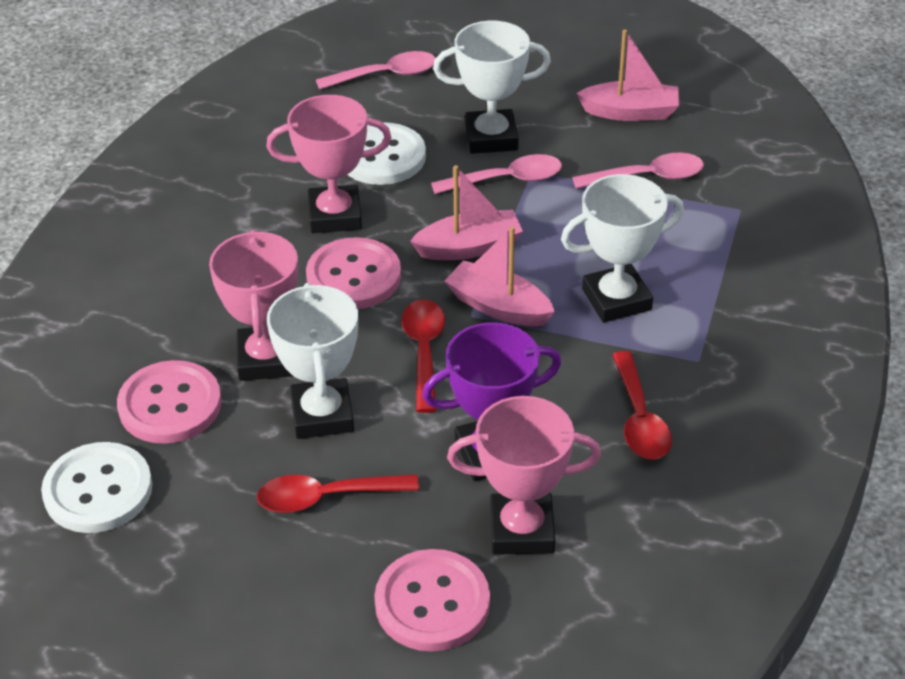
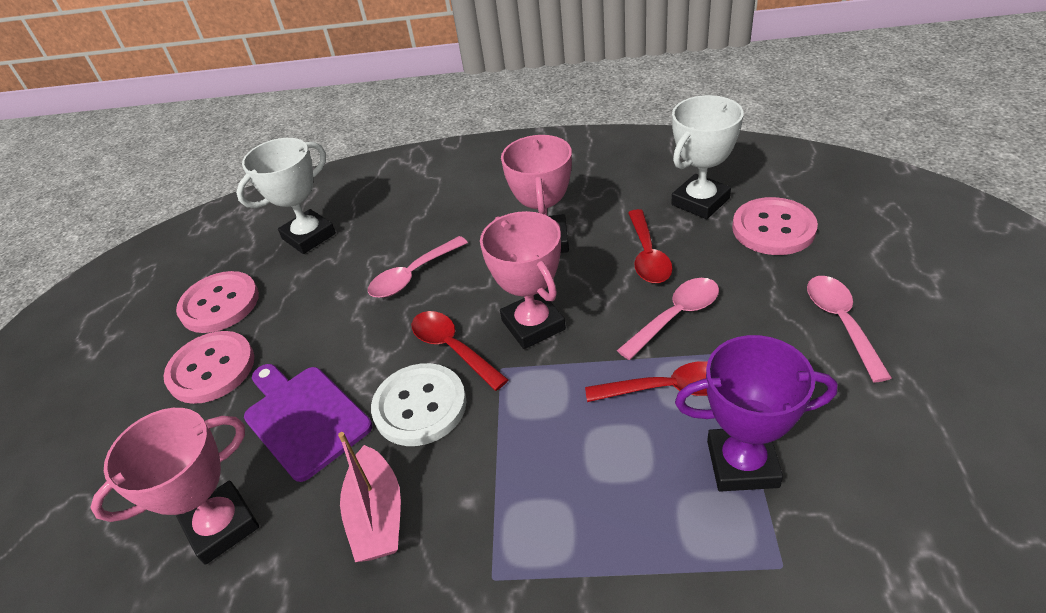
pink boat: 3 -> 1
purple cutting board: 0 -> 1
white button: 2 -> 1
white trophy: 3 -> 2

